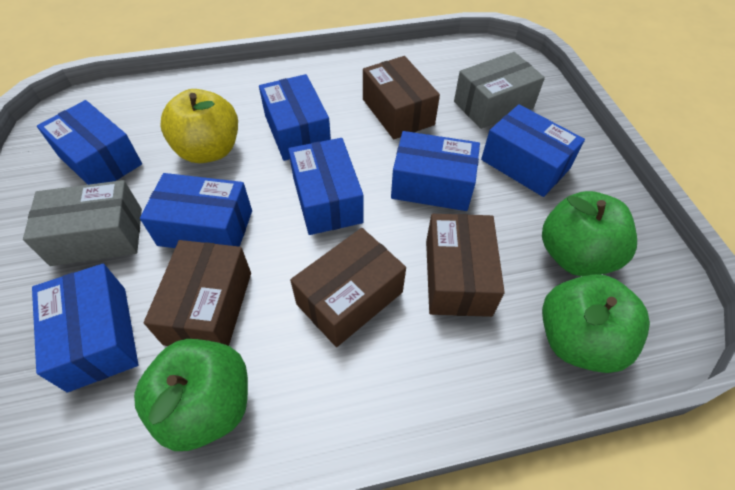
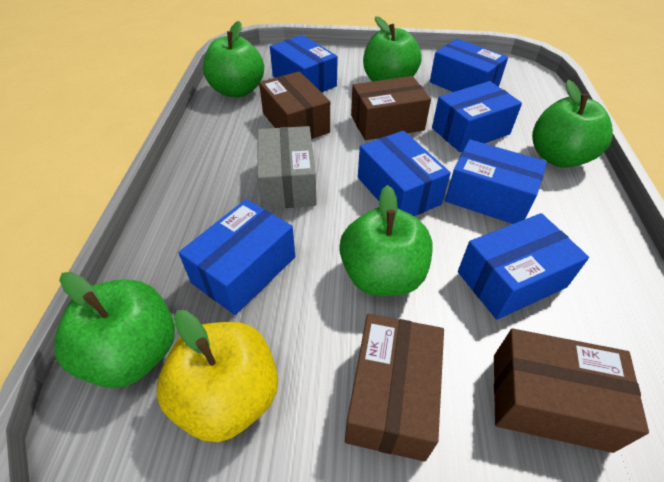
green apple: 3 -> 5
grey box: 2 -> 1

